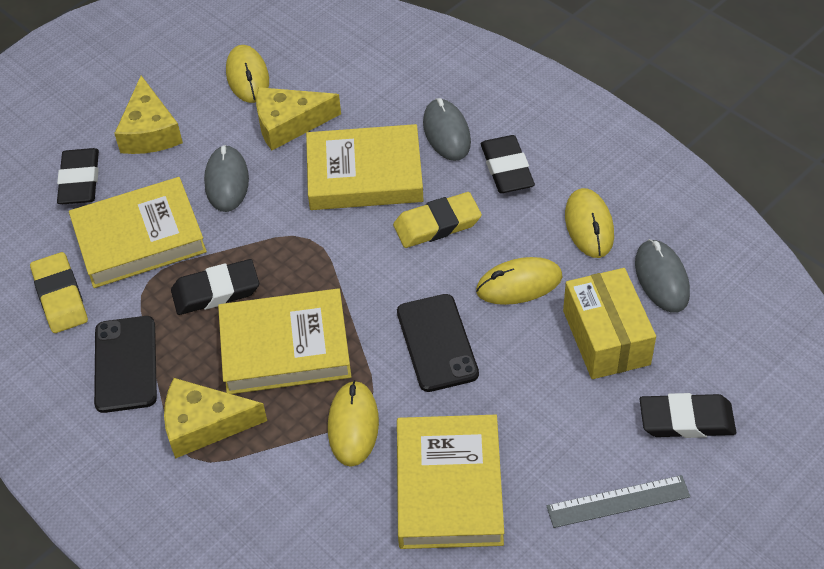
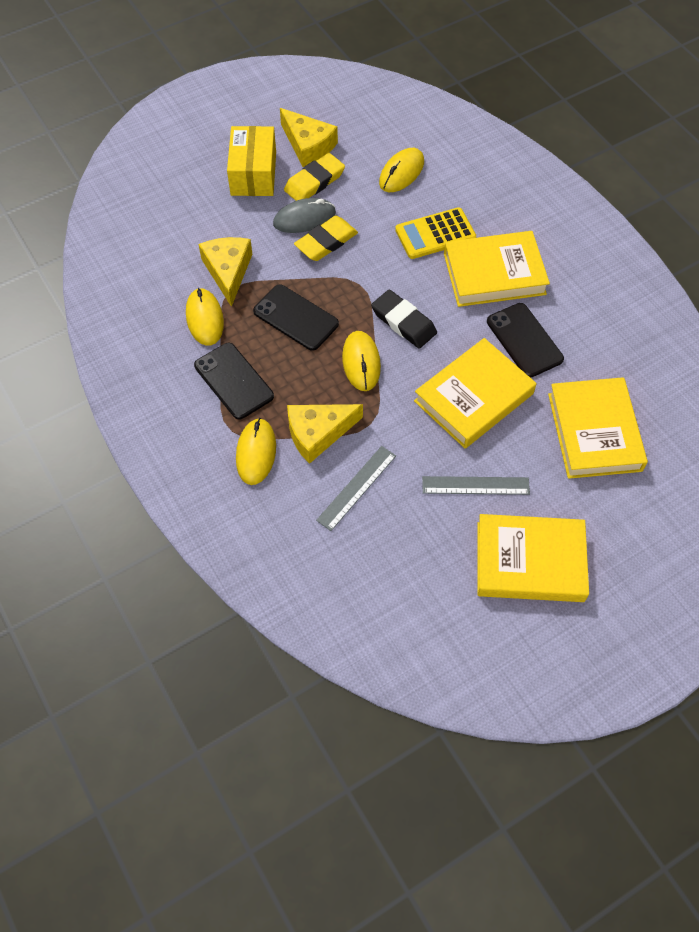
black eraser: 4 -> 1
black phone: 2 -> 3
grey mouse: 3 -> 1
grey ruler: 1 -> 2
yellow calculator: 0 -> 1

